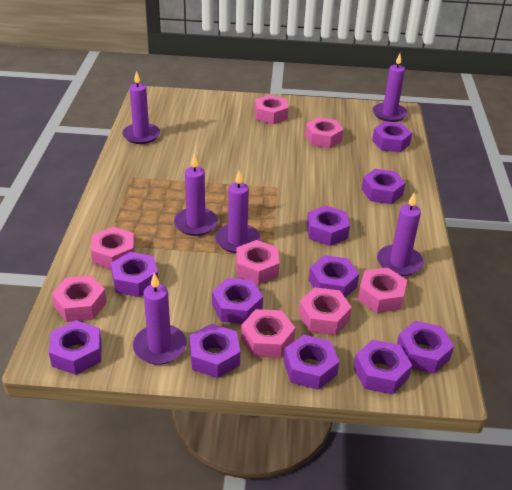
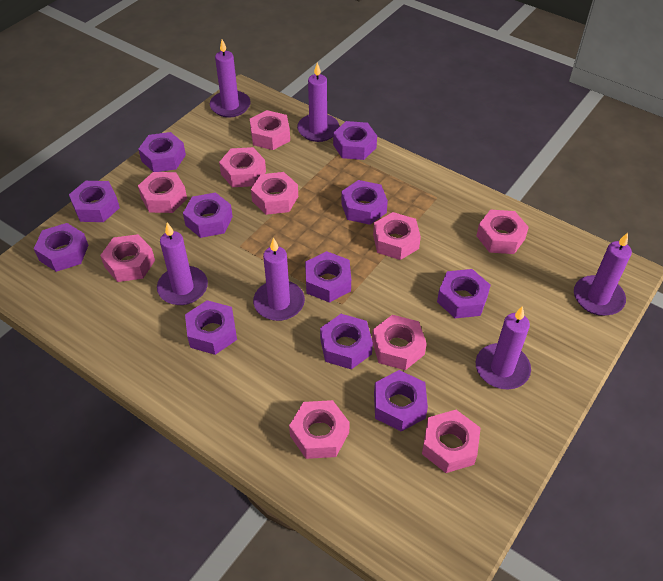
pink nut: 8 -> 10

